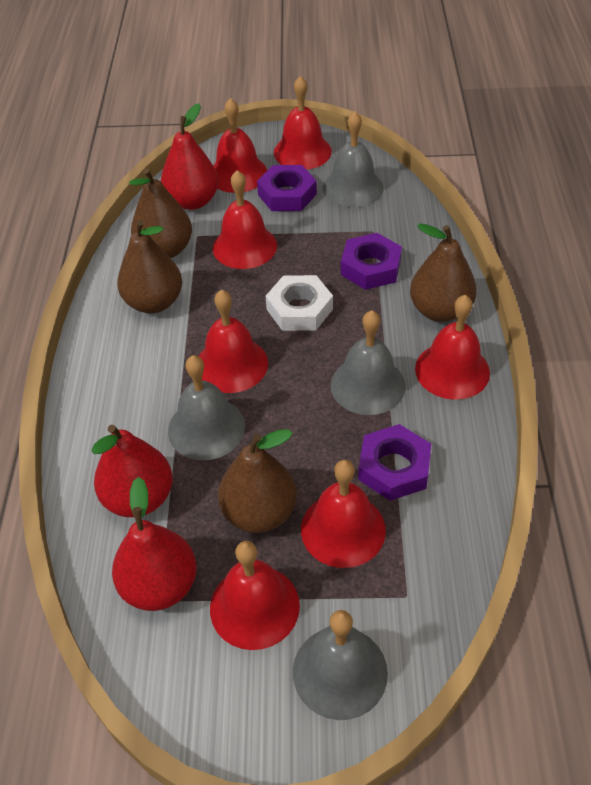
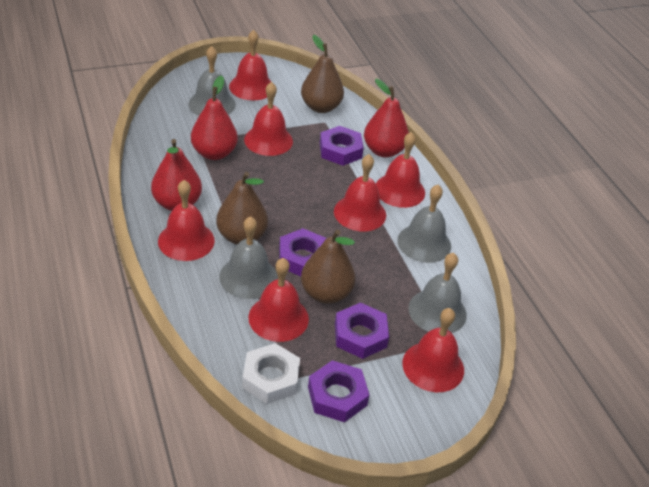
brown pear: 4 -> 3
purple nut: 3 -> 4

